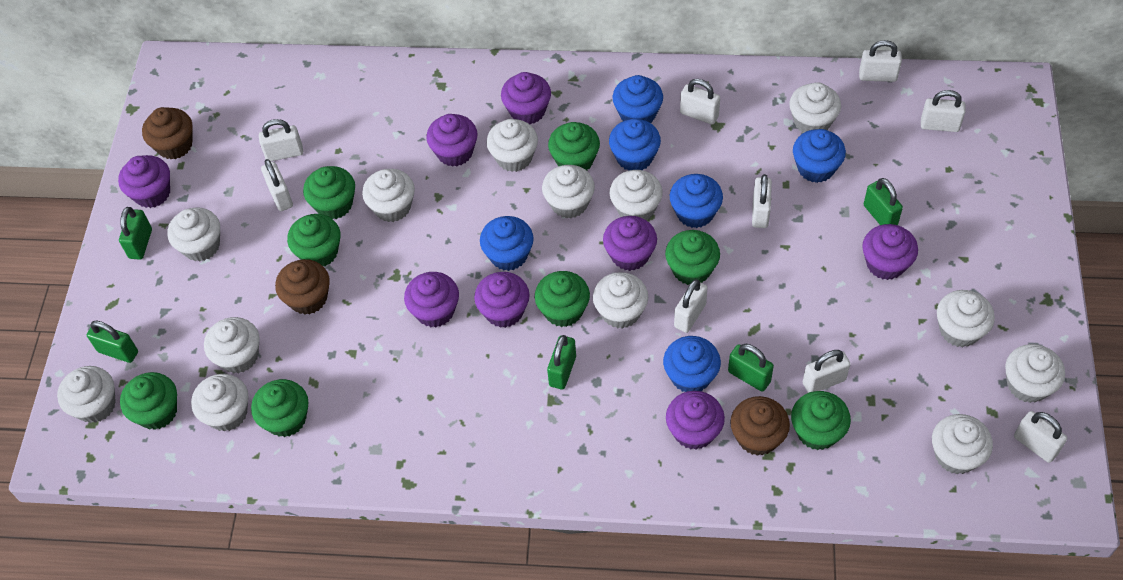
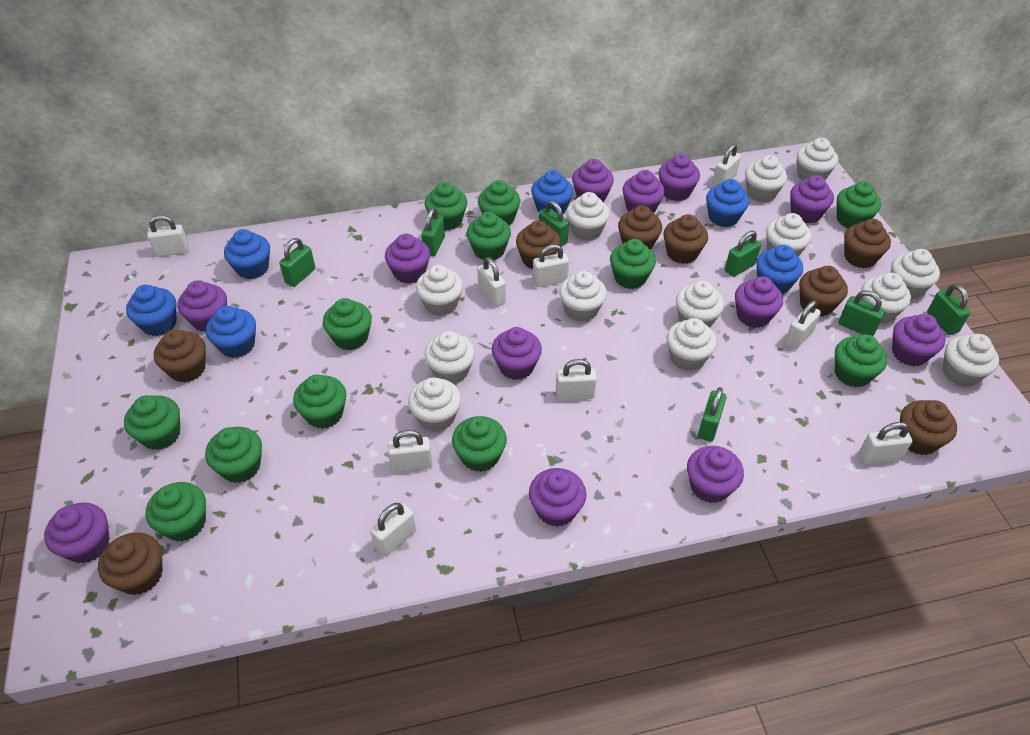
brown cupcake: 3 -> 8
green cupcake: 8 -> 12
green padlock: 5 -> 7
purple cupcake: 8 -> 12

